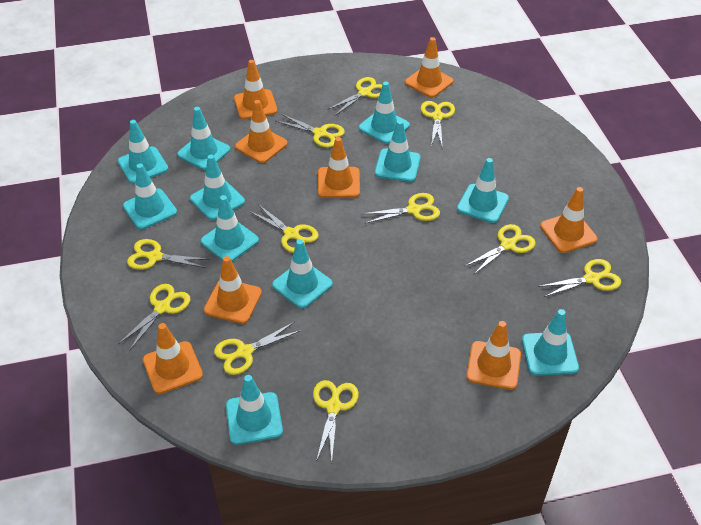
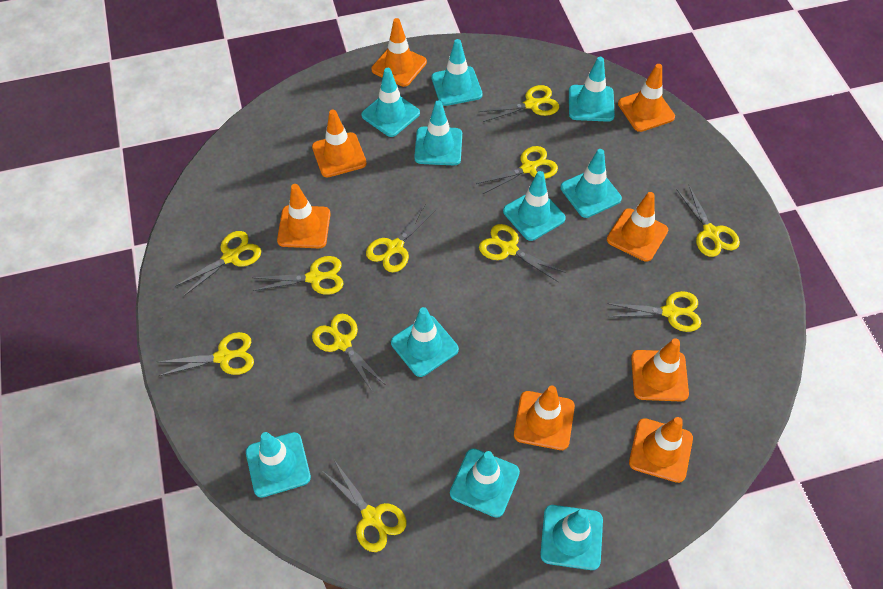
turquoise traffic cone: 11 -> 10

